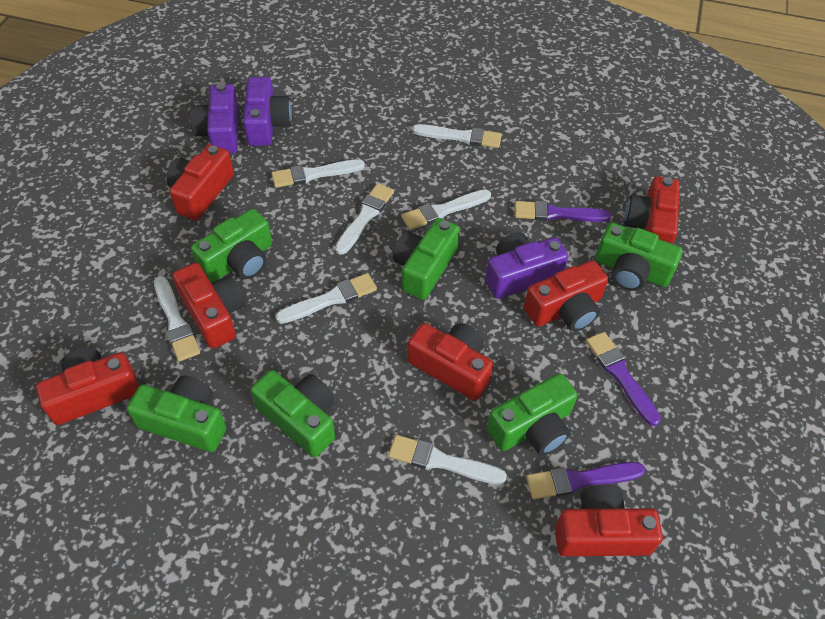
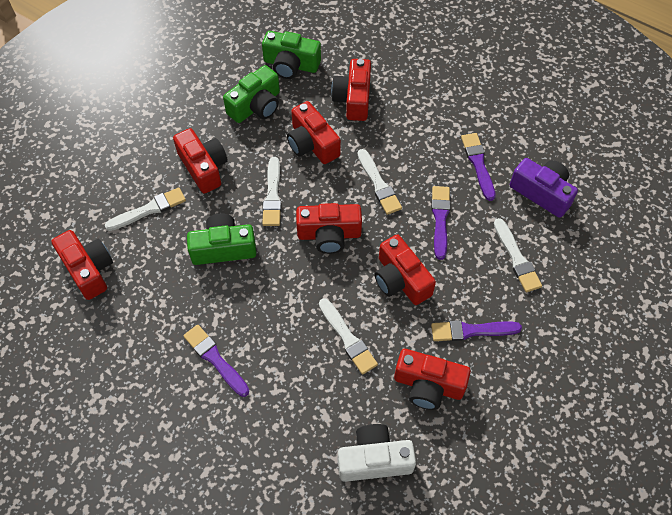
green camera: 6 -> 3
purple brush: 3 -> 4
purple camera: 3 -> 1
white brush: 7 -> 5
white camera: 0 -> 1

